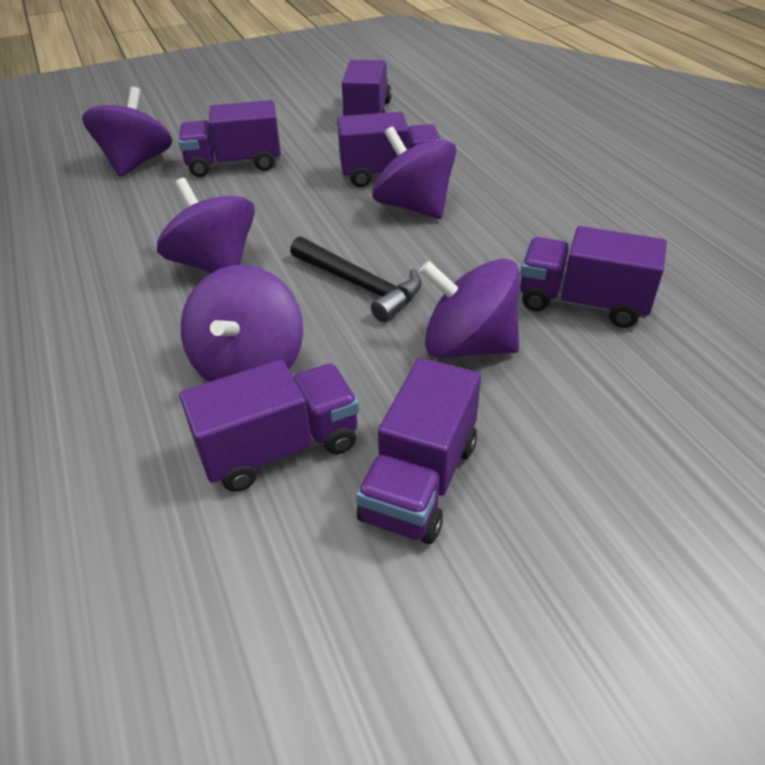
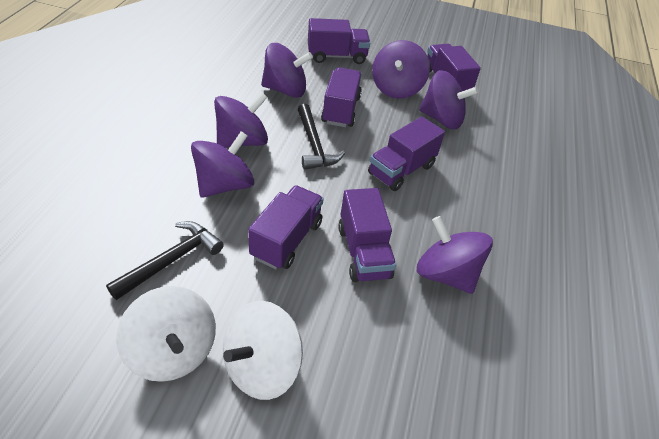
black hammer: 1 -> 2
purple spinning top: 5 -> 6
white spinning top: 0 -> 2

